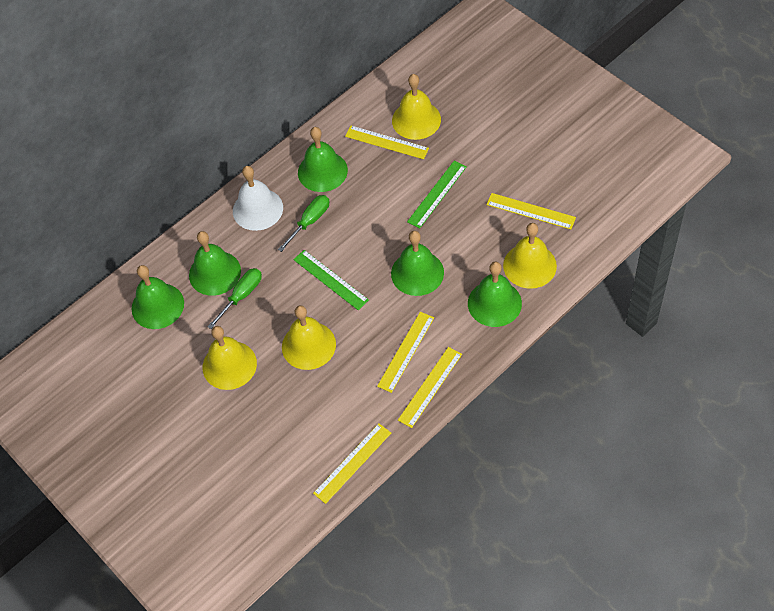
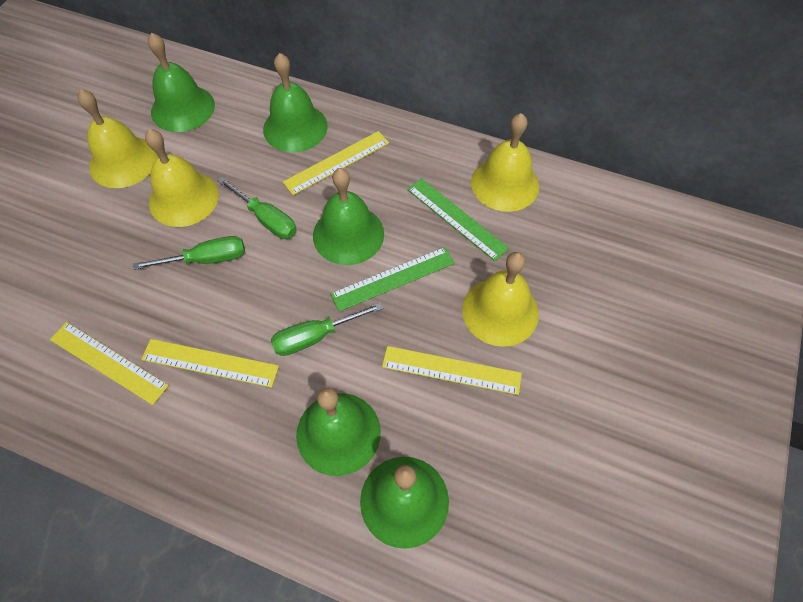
green screwdriver: 2 -> 3
white bell: 1 -> 0
yellow ruler: 5 -> 4

